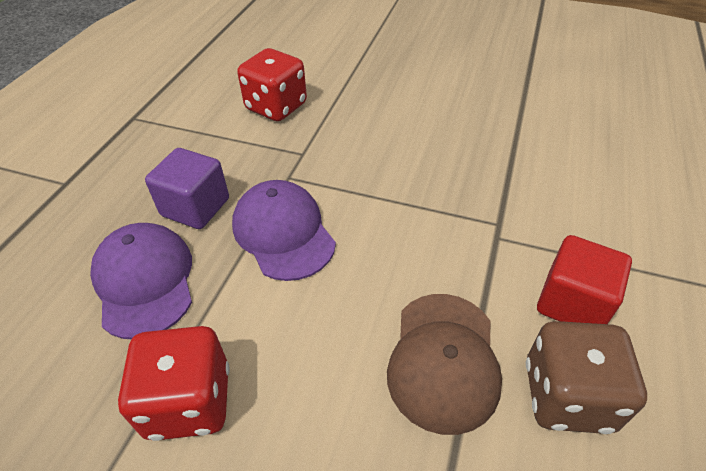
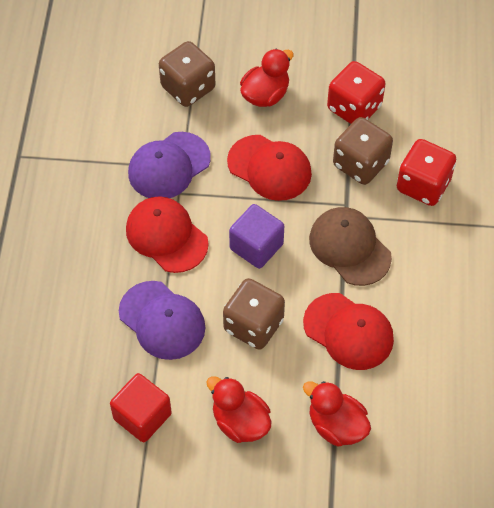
brown dice: 1 -> 3
red cap: 0 -> 3
red duck: 0 -> 3

